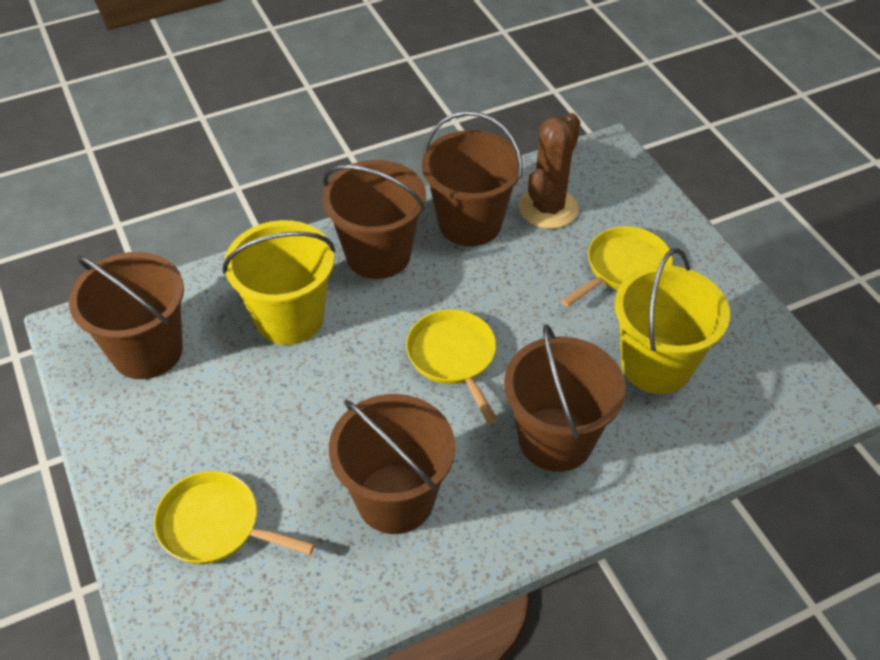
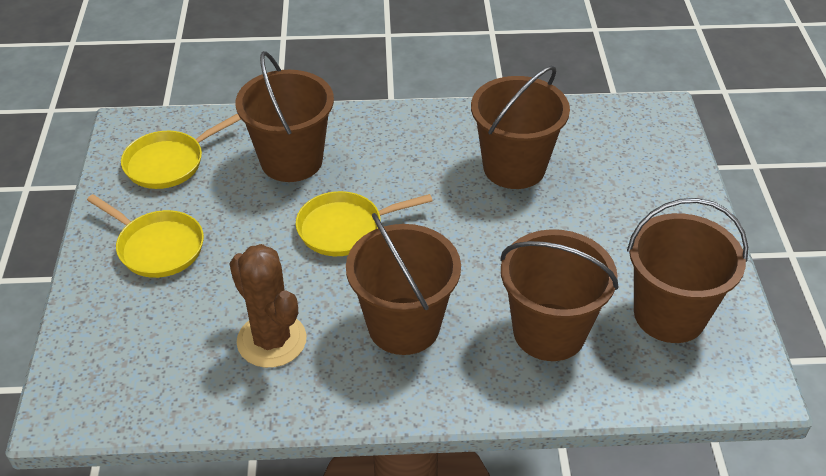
yellow bucket: 2 -> 0

